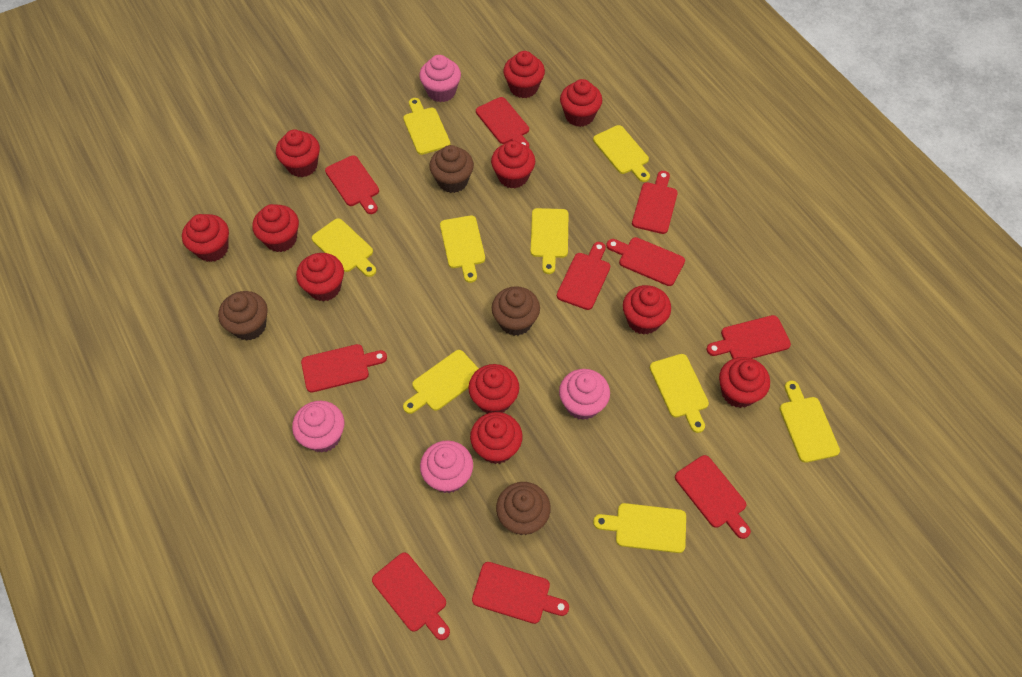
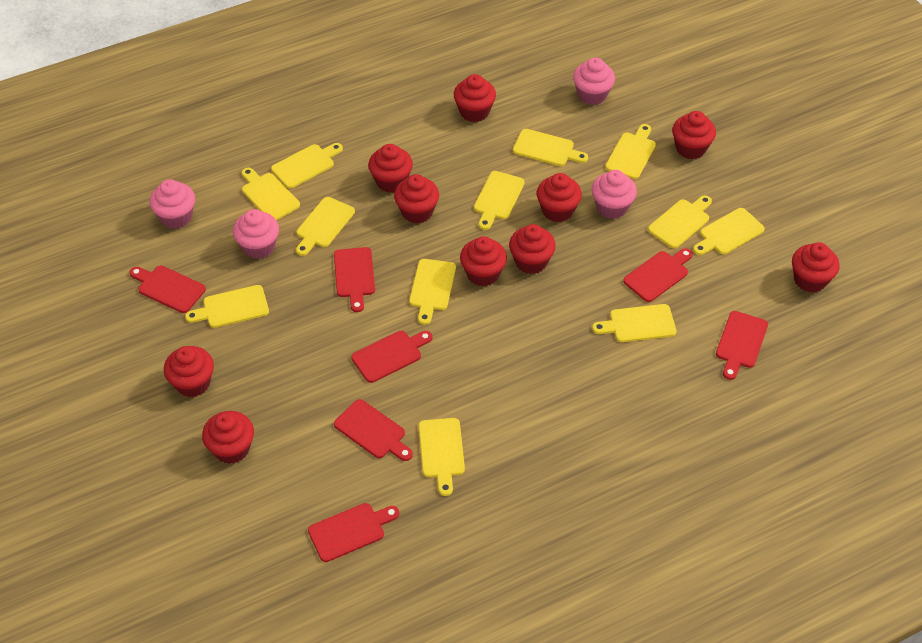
brown cupcake: 4 -> 0
red cupcake: 11 -> 10
red cutting board: 10 -> 7
yellow cutting board: 9 -> 12

